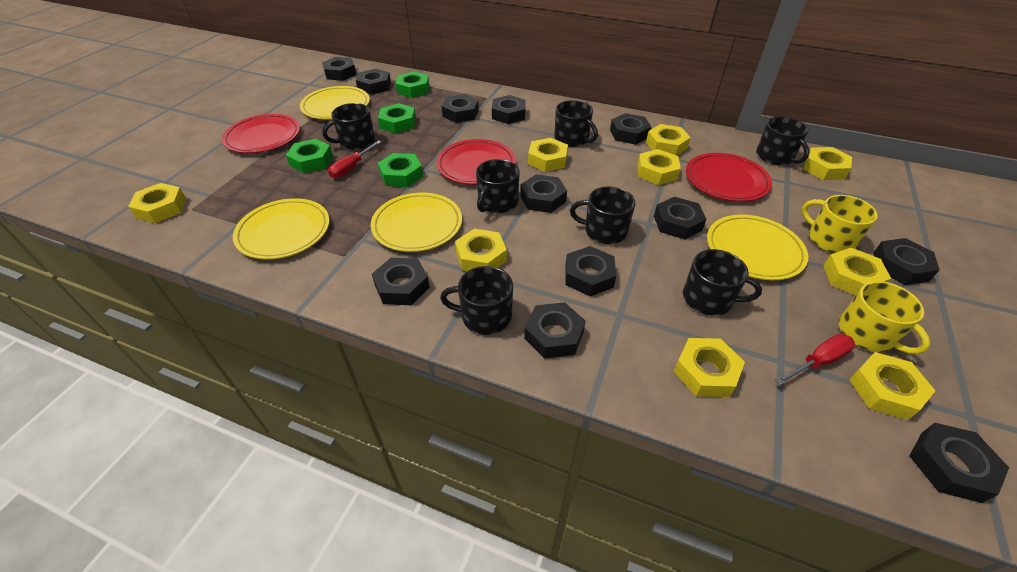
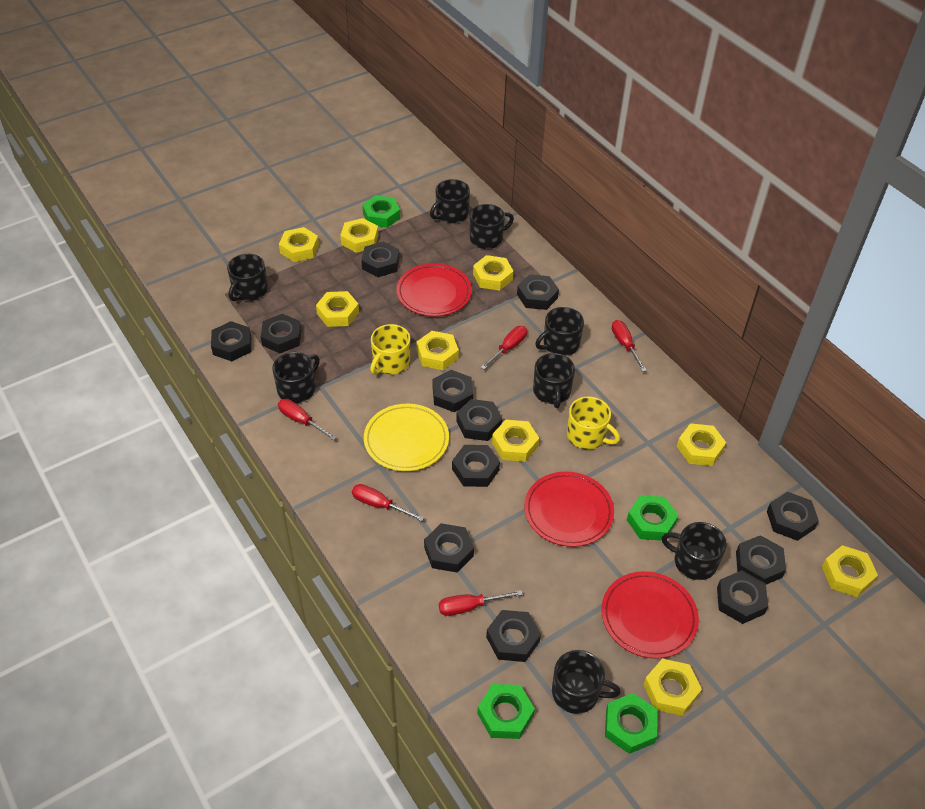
black mug: 7 -> 8
red screwdriver: 2 -> 5
yellow plate: 4 -> 1

